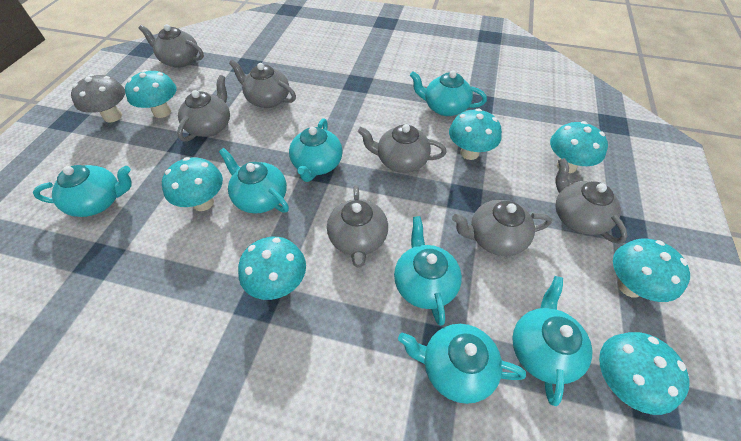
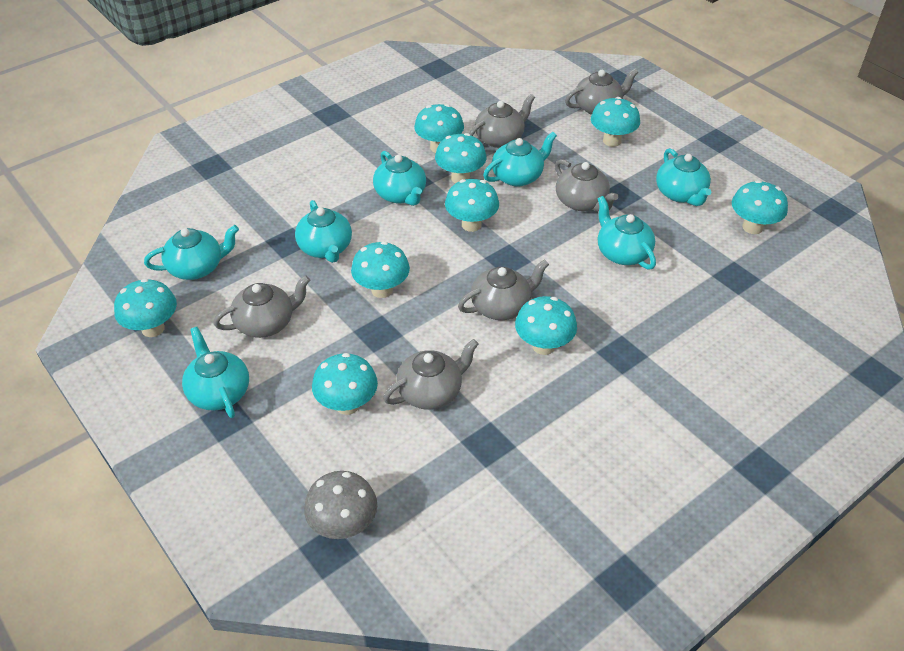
grey teapot: 7 -> 6
turquoise mushroom: 7 -> 9

